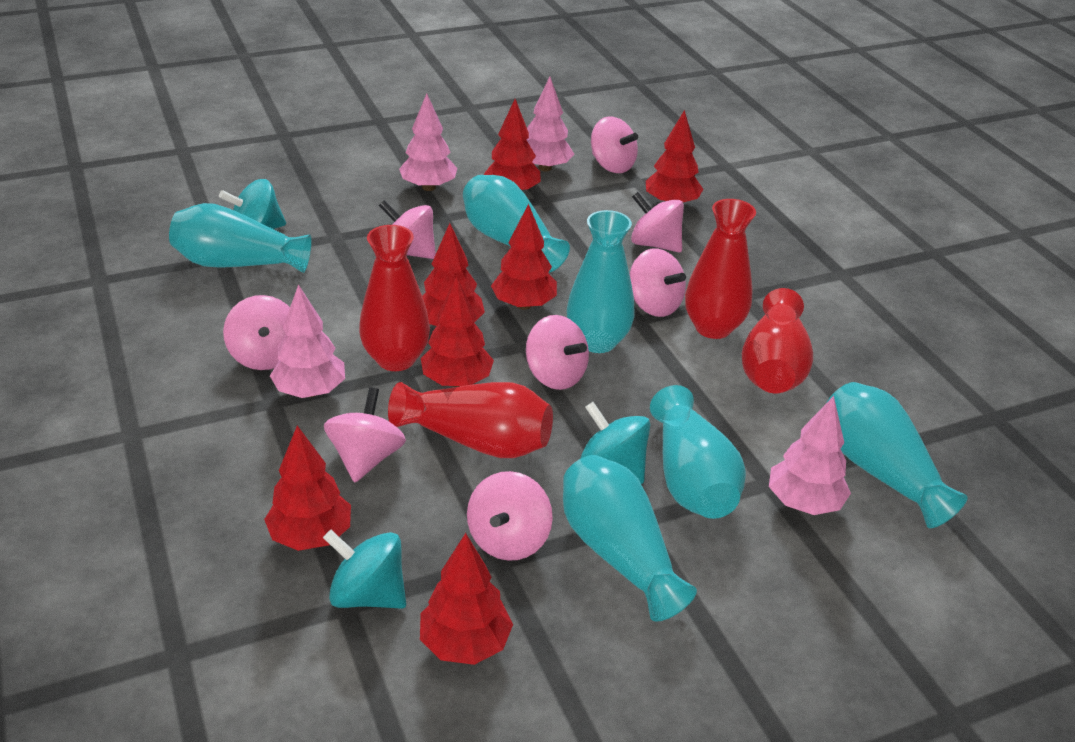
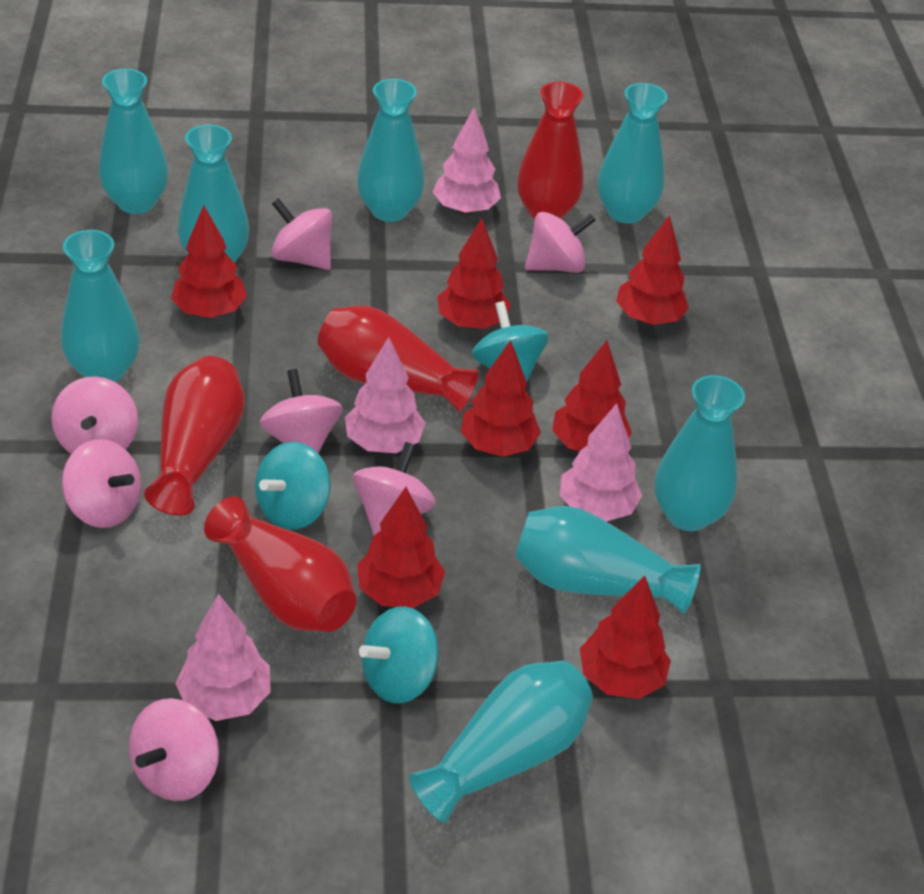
pink spinning top: 8 -> 7
turquoise vase: 6 -> 8

